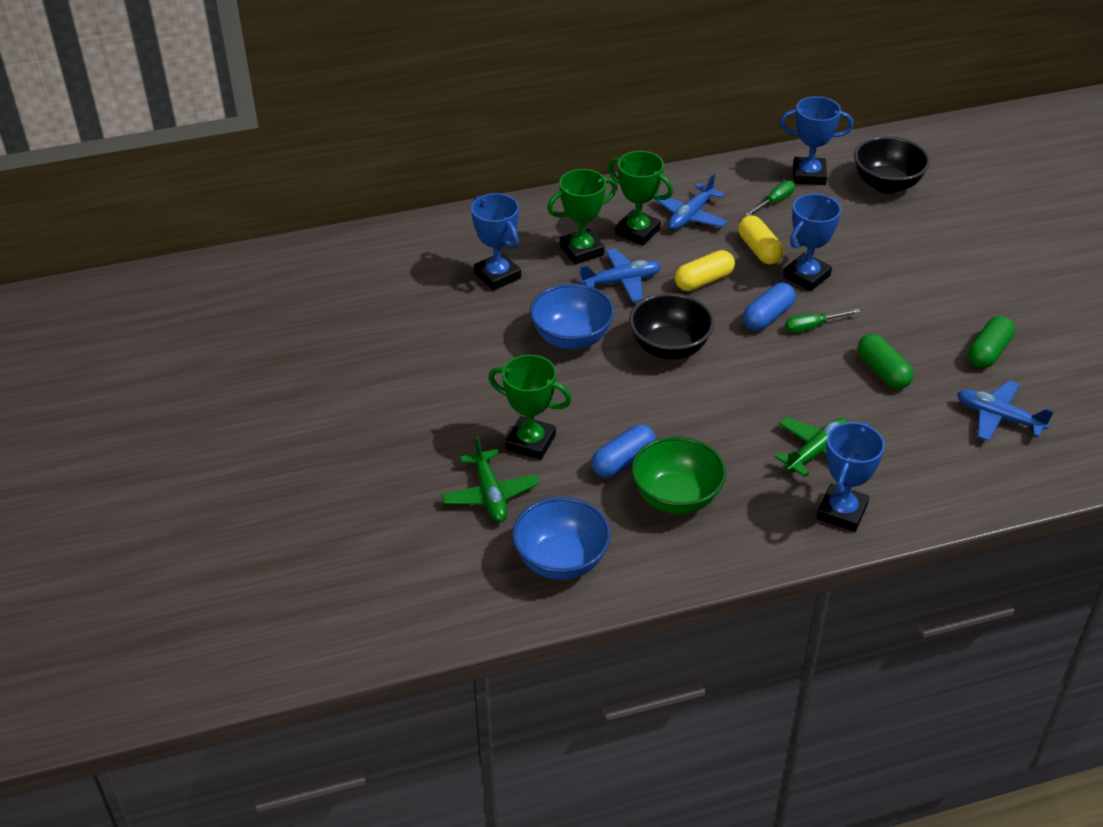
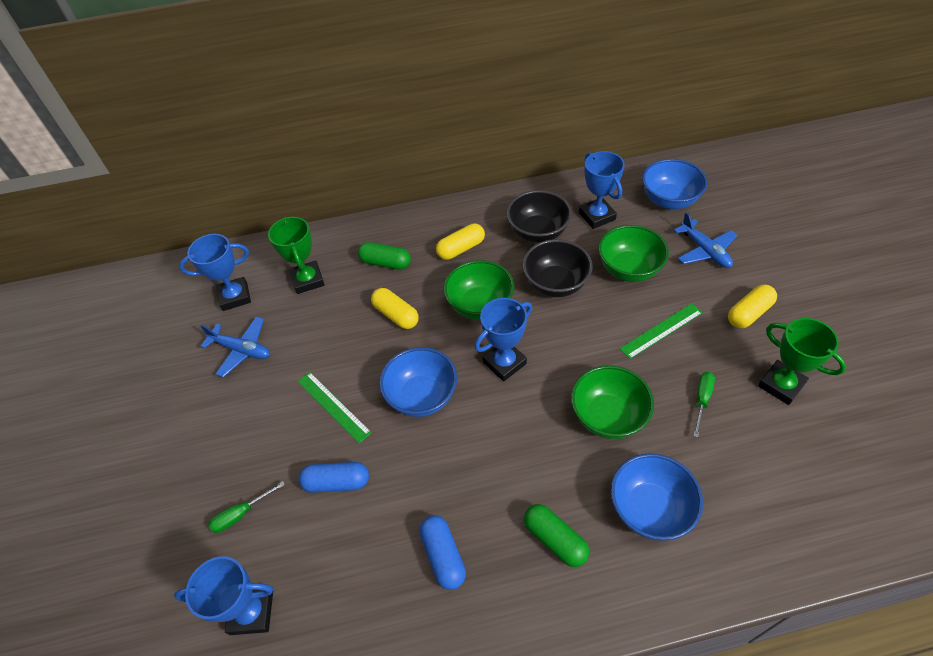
blue bowl: 2 -> 3
blue plane: 3 -> 2
green bowl: 1 -> 3
green plane: 2 -> 0
green ruler: 0 -> 2
green trophy: 3 -> 2
yellow capsule: 2 -> 3

